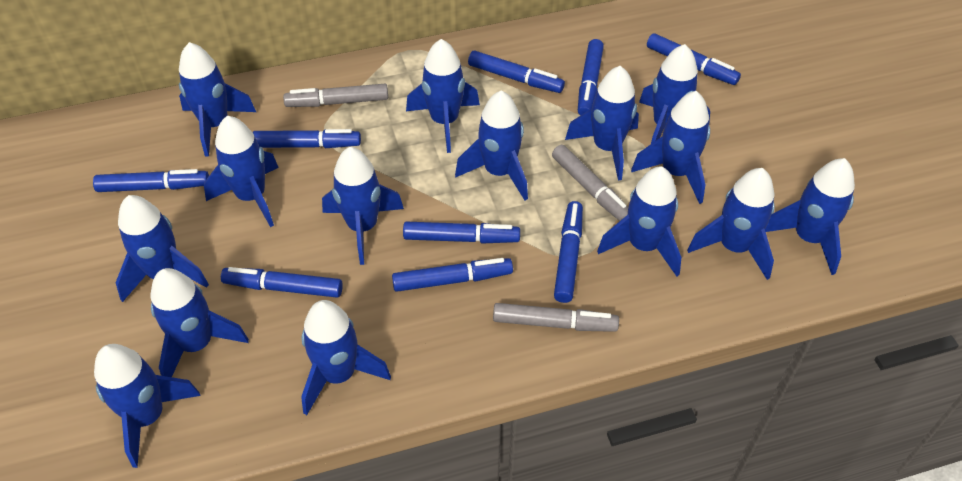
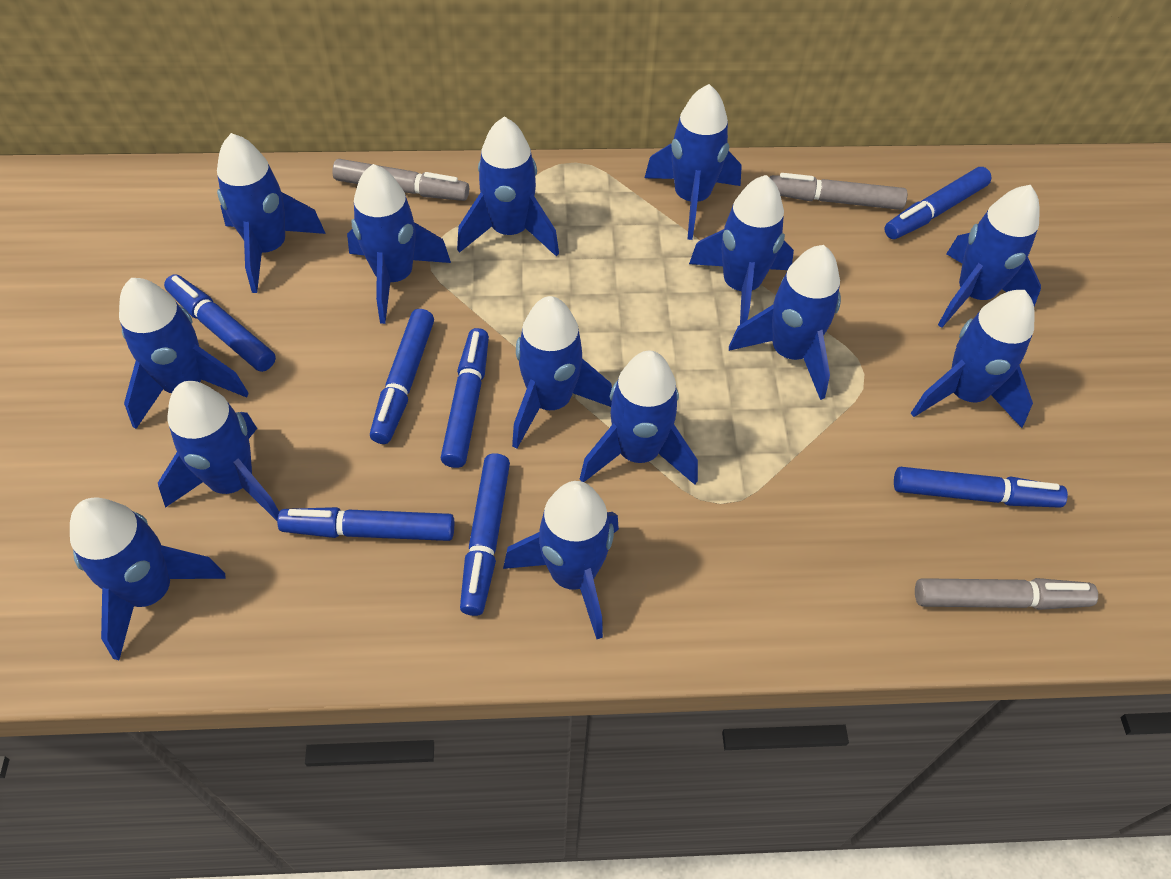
blue marker: 9 -> 7
blue rocket: 15 -> 14

